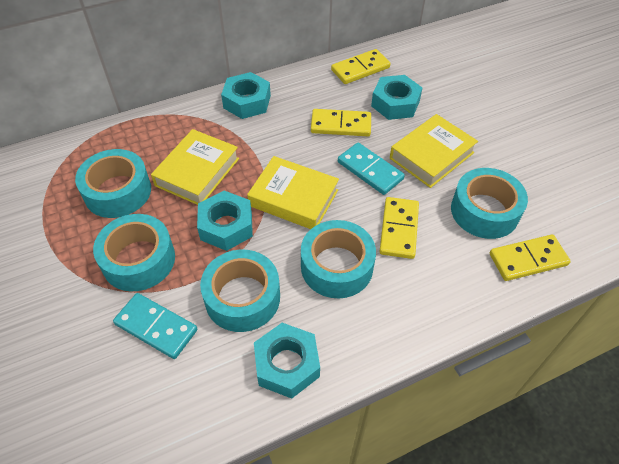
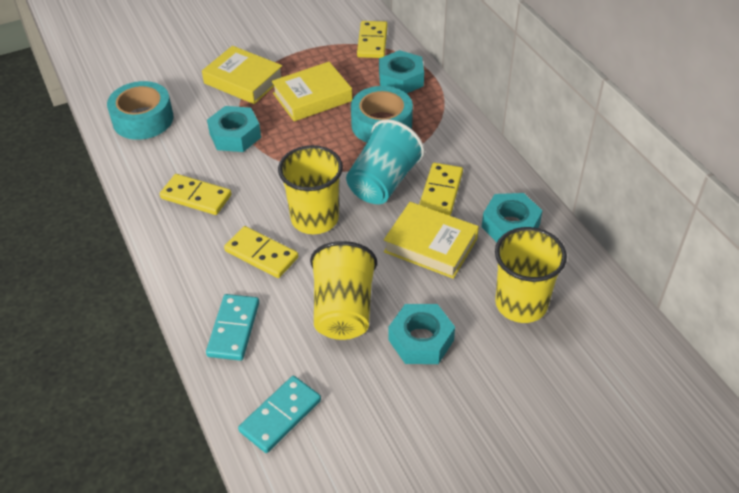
turquoise cup: 0 -> 1
turquoise tape: 5 -> 2
yellow cup: 0 -> 3

